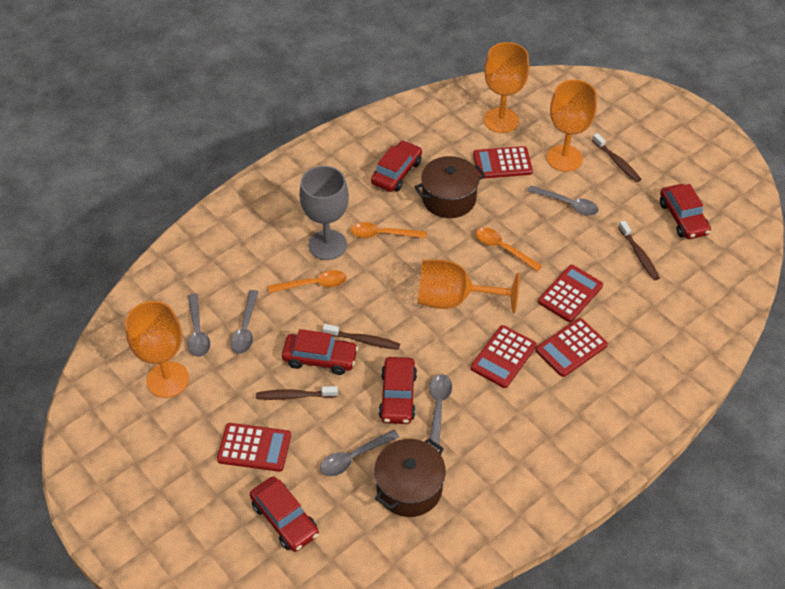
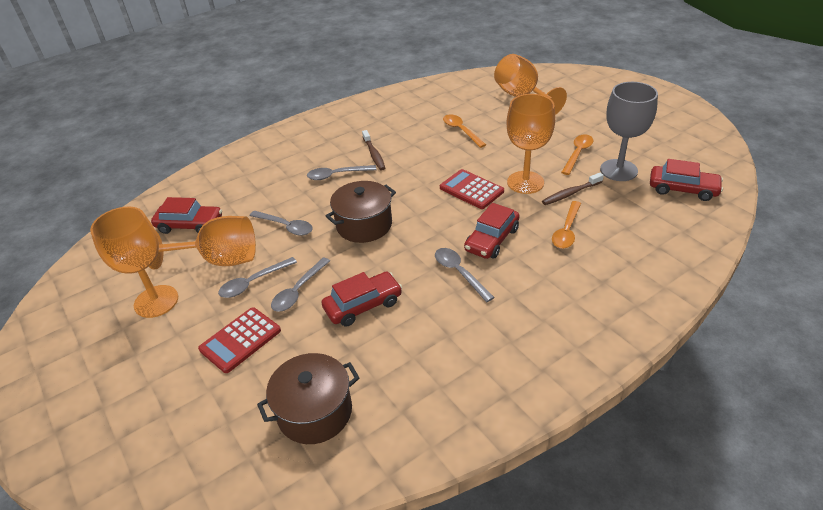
brown toothbrush: 4 -> 2
red calculator: 5 -> 2
red car: 5 -> 4

